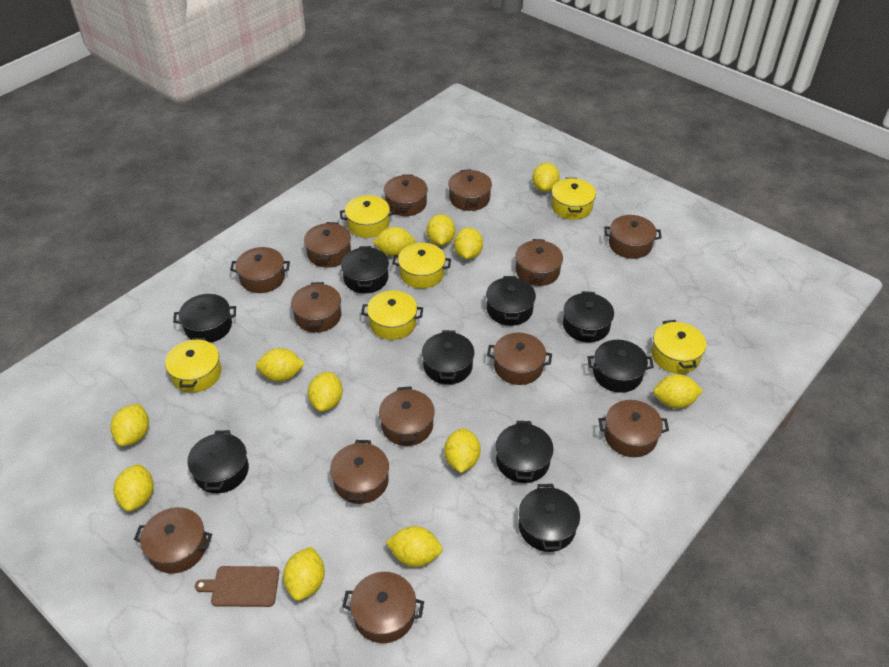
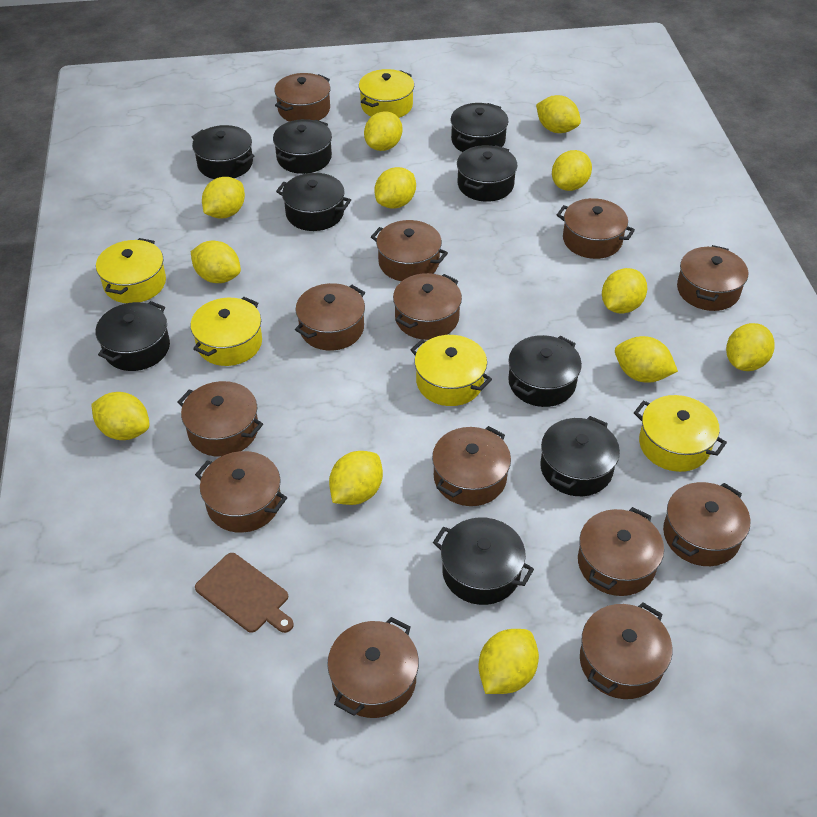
yellow pot: 6 -> 5

